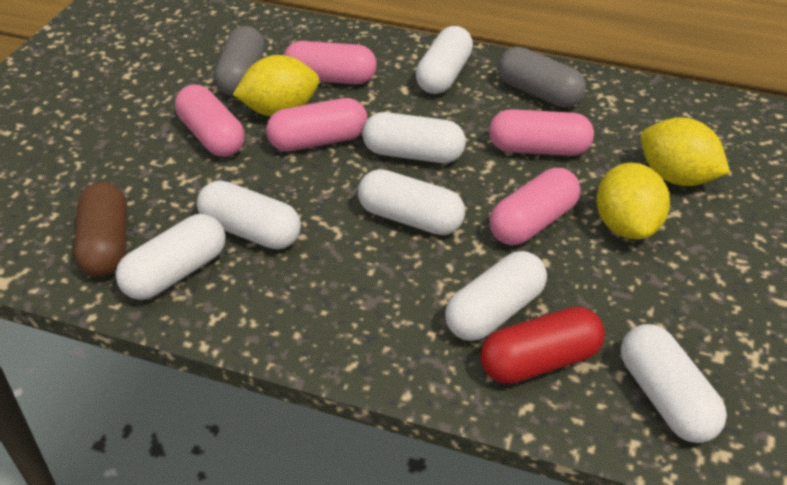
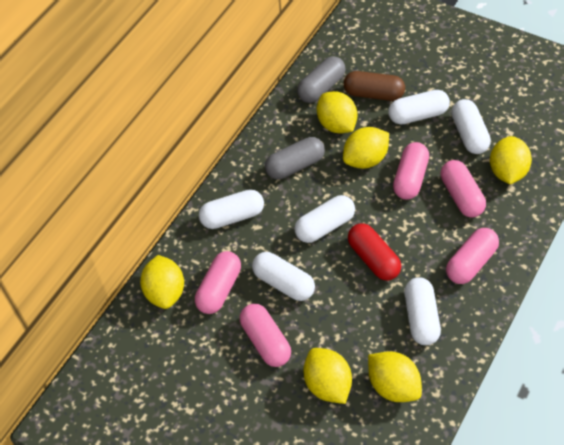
white capsule: 7 -> 6
yellow lemon: 3 -> 6

